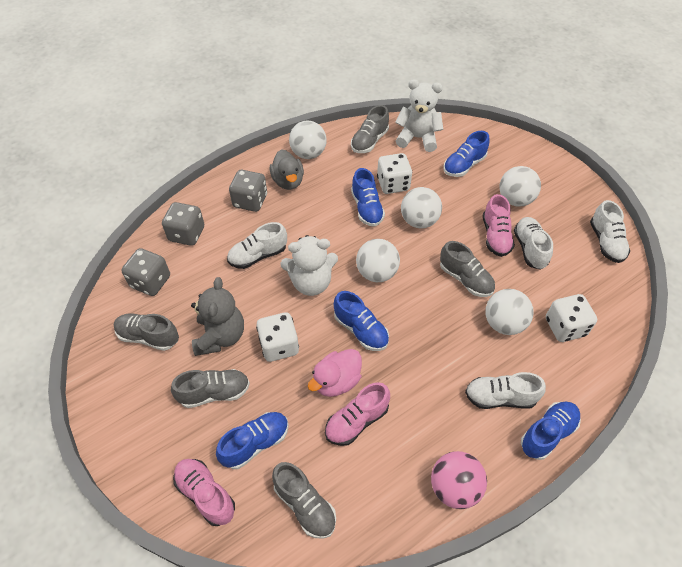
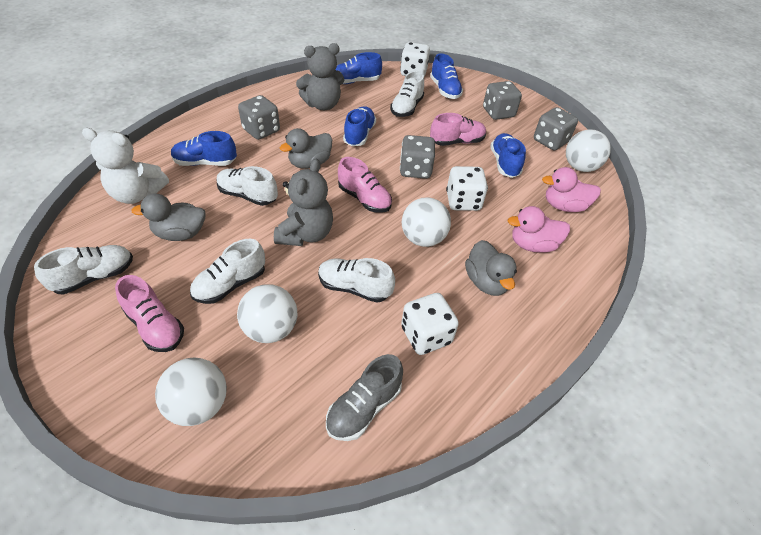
grey dice: 3 -> 4
grey duck: 1 -> 3
grey shoe: 5 -> 1
grey teddy bear: 1 -> 2
pink ball: 1 -> 0
pink duck: 1 -> 2
white ball: 5 -> 4
white shoe: 4 -> 5
white teddy bear: 2 -> 1

